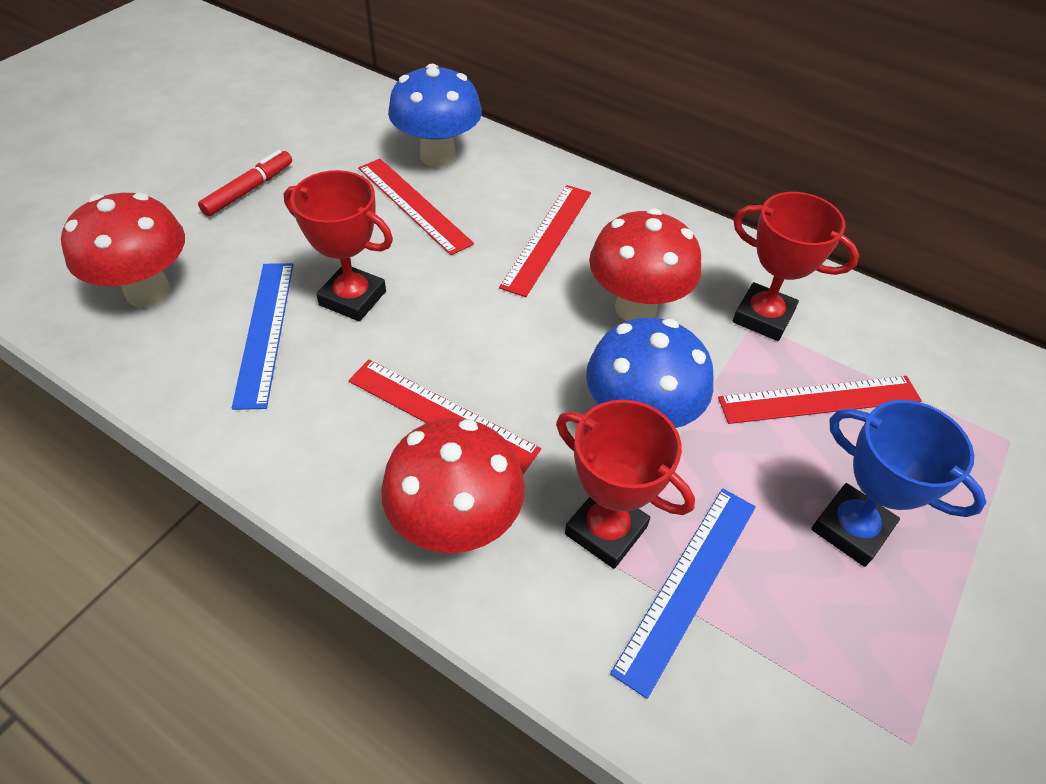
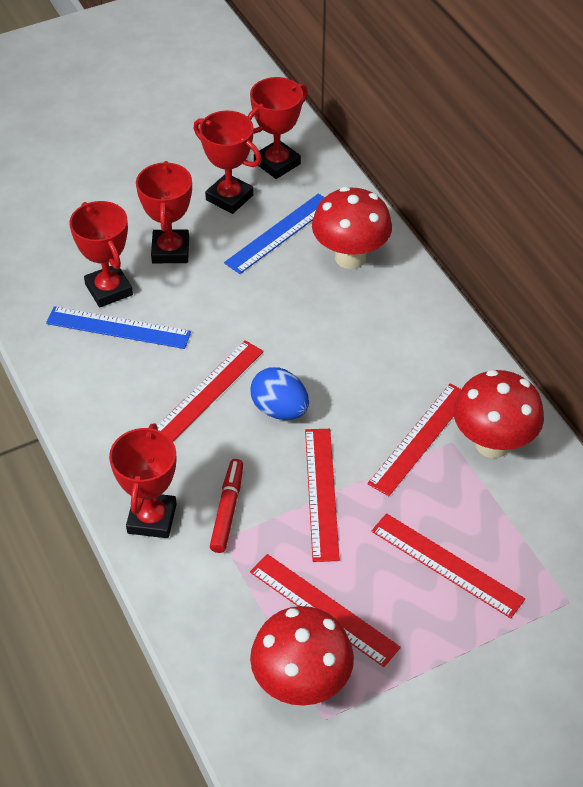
blue egg: 0 -> 1
blue mushroom: 2 -> 0
blue trophy: 1 -> 0
red ruler: 4 -> 5
red trophy: 3 -> 5

